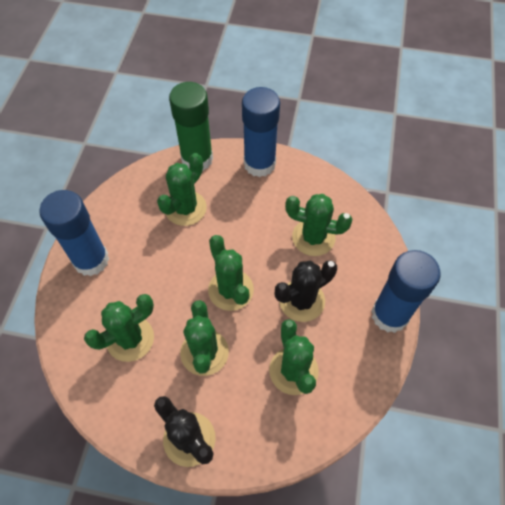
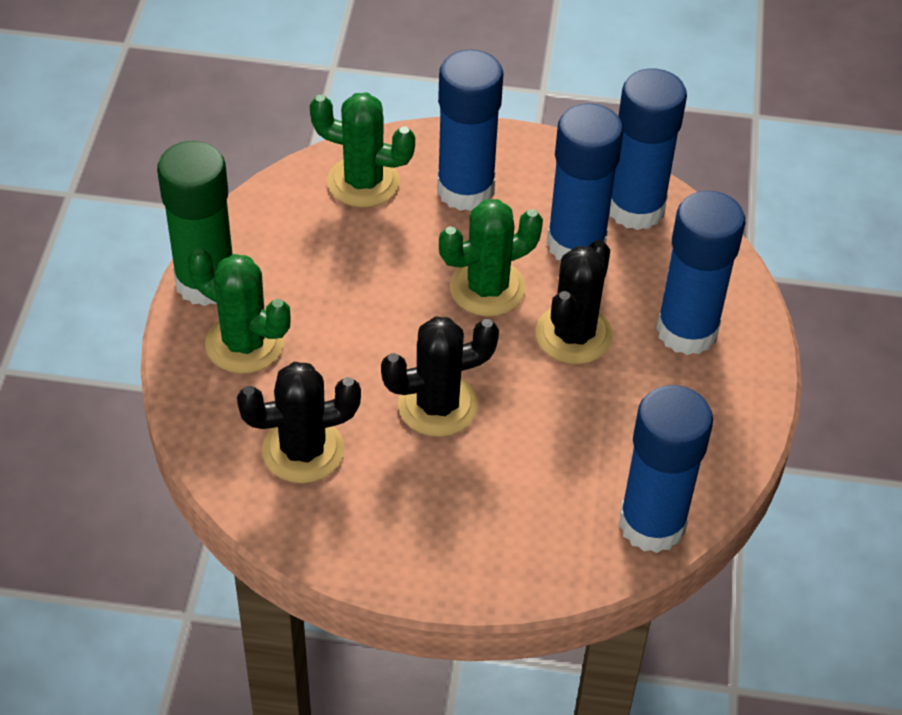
black cactus: 2 -> 3
blue glue stick: 3 -> 5
green cactus: 6 -> 3

